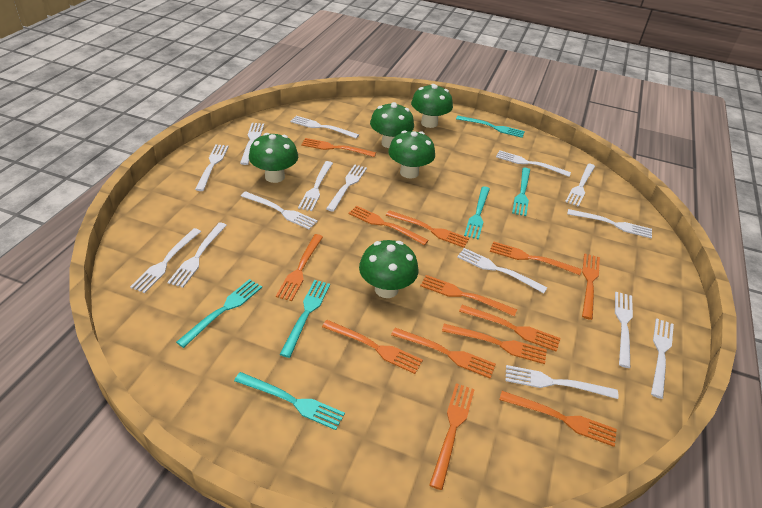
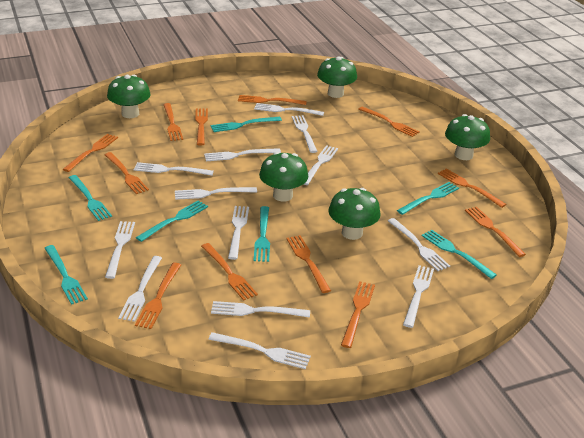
orange fork: 13 -> 12
turquoise fork: 6 -> 7
white fork: 15 -> 13

